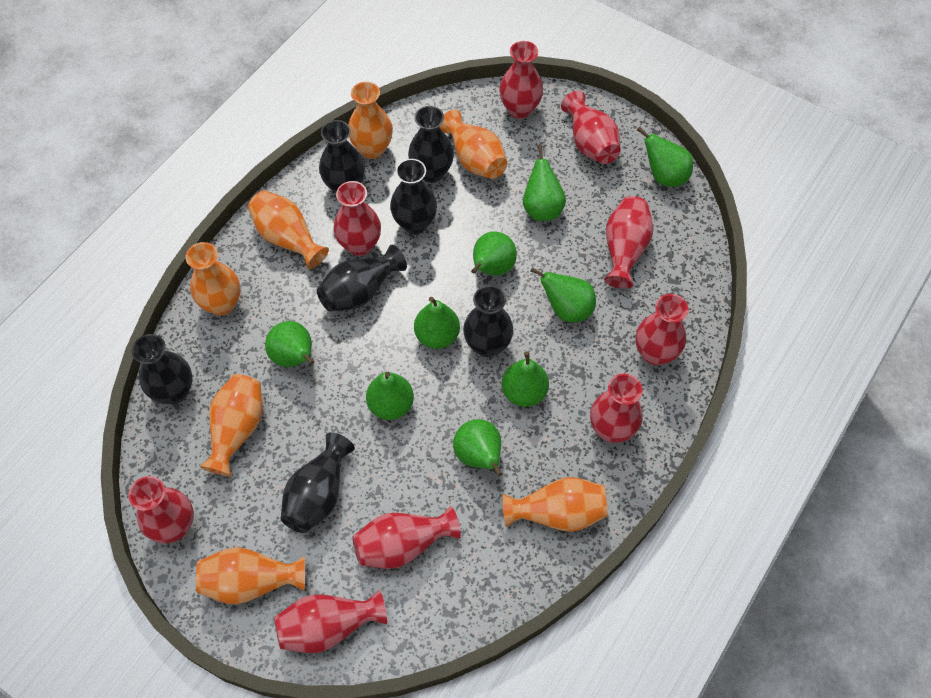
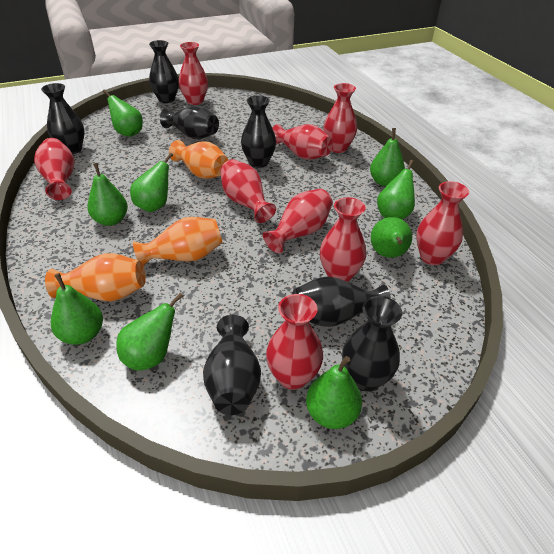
orange vase: 7 -> 3

